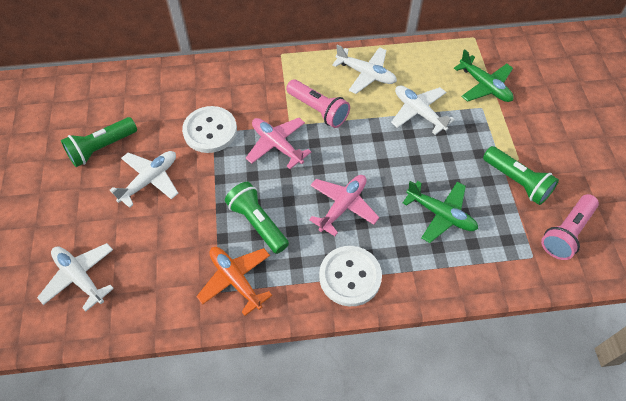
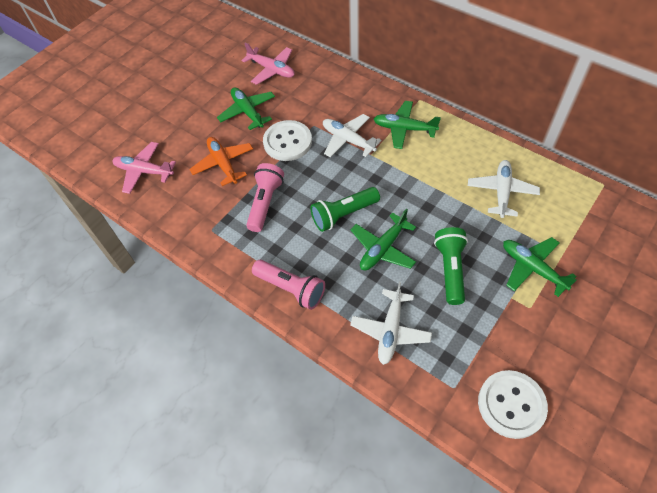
green flashlight: 3 -> 2
green plane: 2 -> 4
white plane: 4 -> 3

